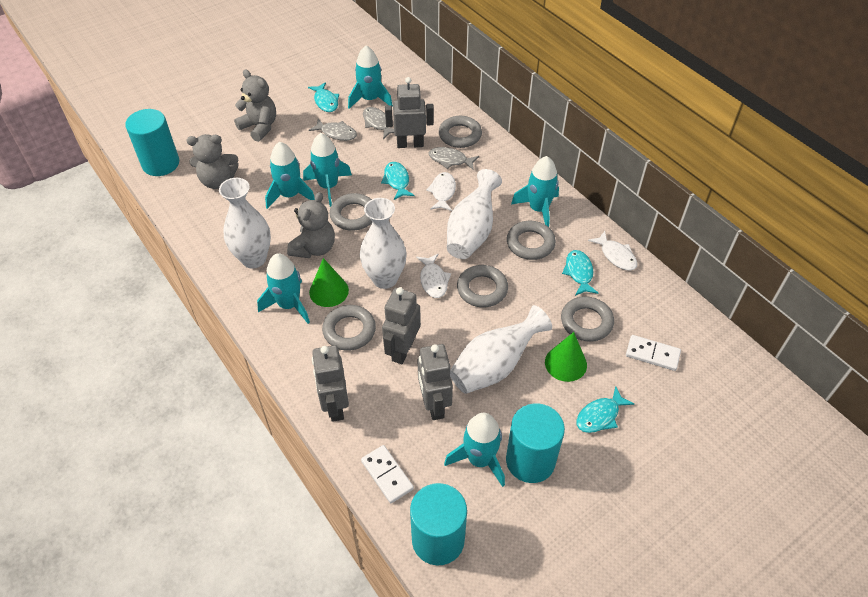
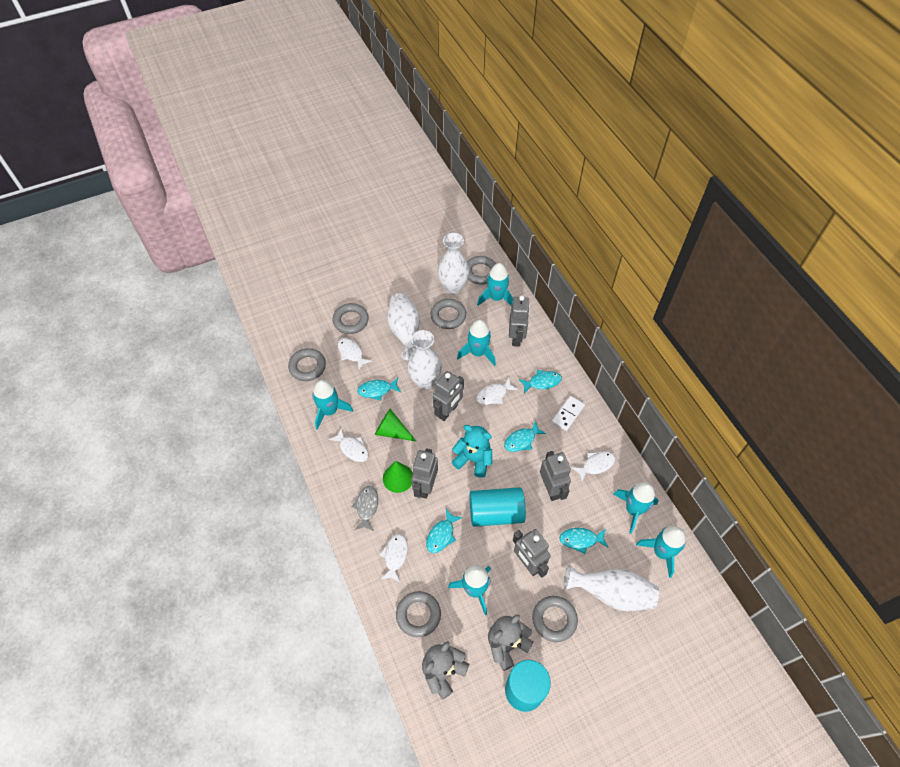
grey fish: 3 -> 1
grey robot: 4 -> 5
grey teddy bear: 3 -> 2
turquoise cylinder: 3 -> 2
turquoise fish: 4 -> 5
turquoise teddy bear: 0 -> 1
white domino: 2 -> 1
white fish: 3 -> 5

